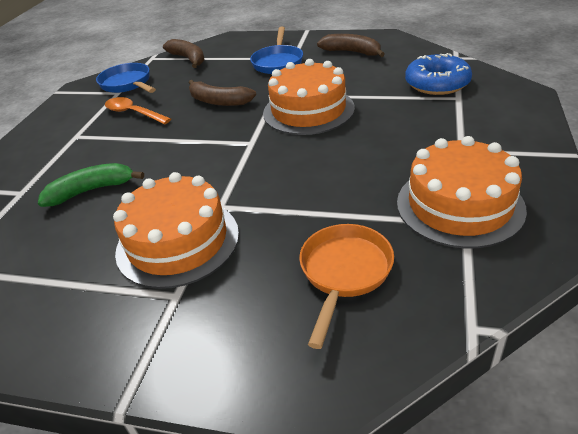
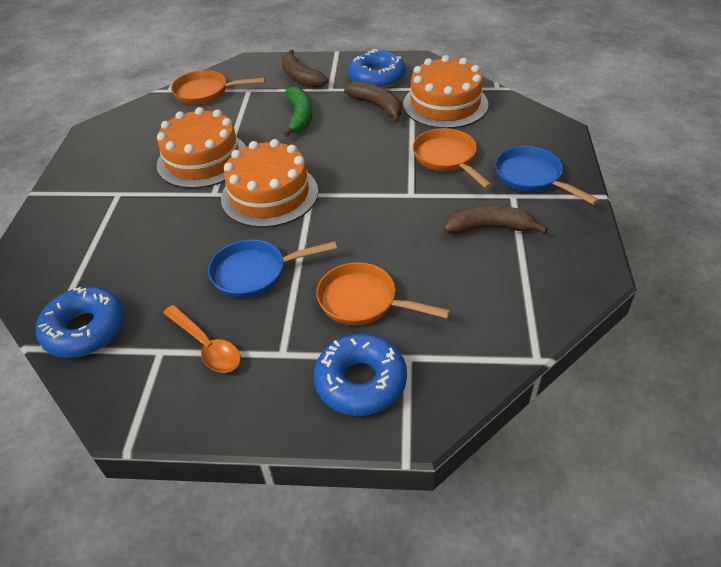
blue donut: 1 -> 3
orange pan: 1 -> 3

